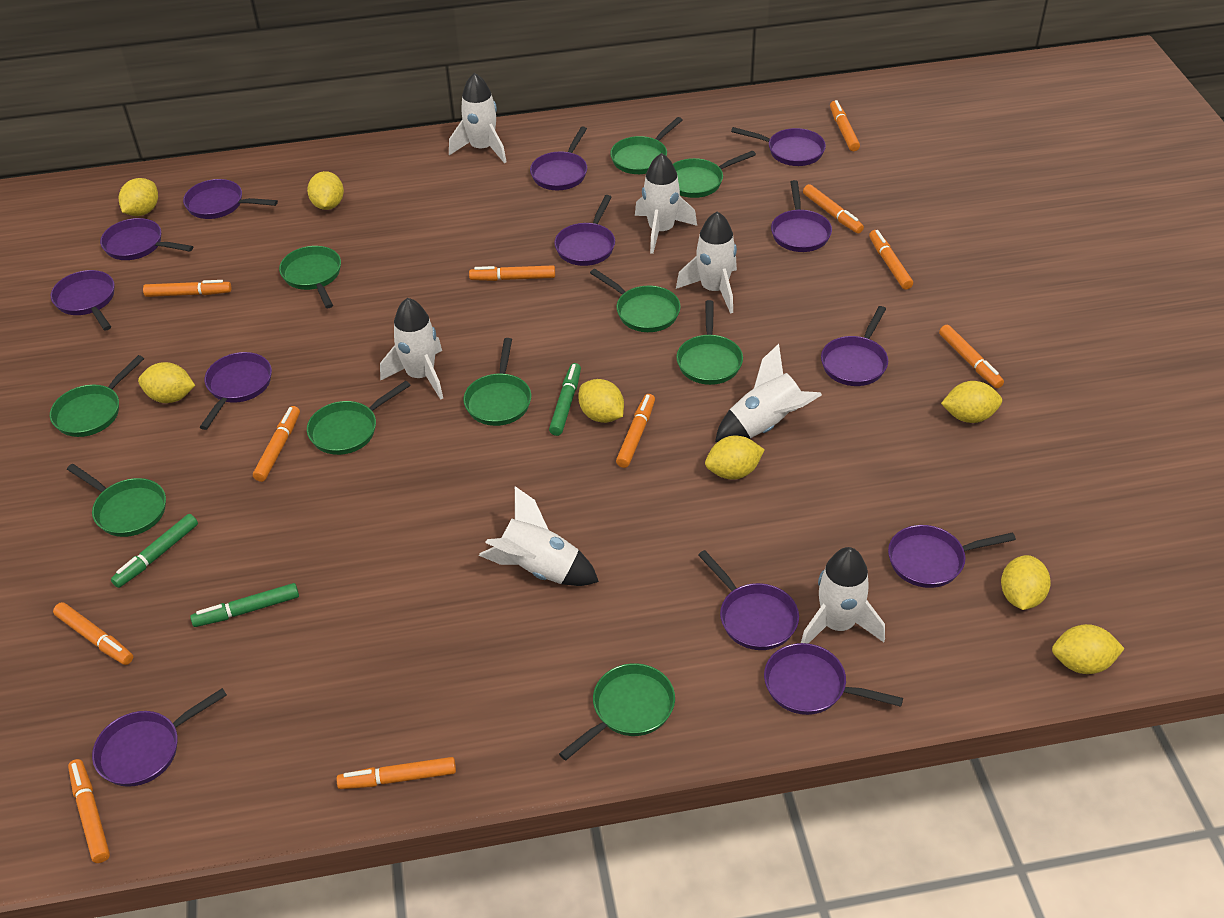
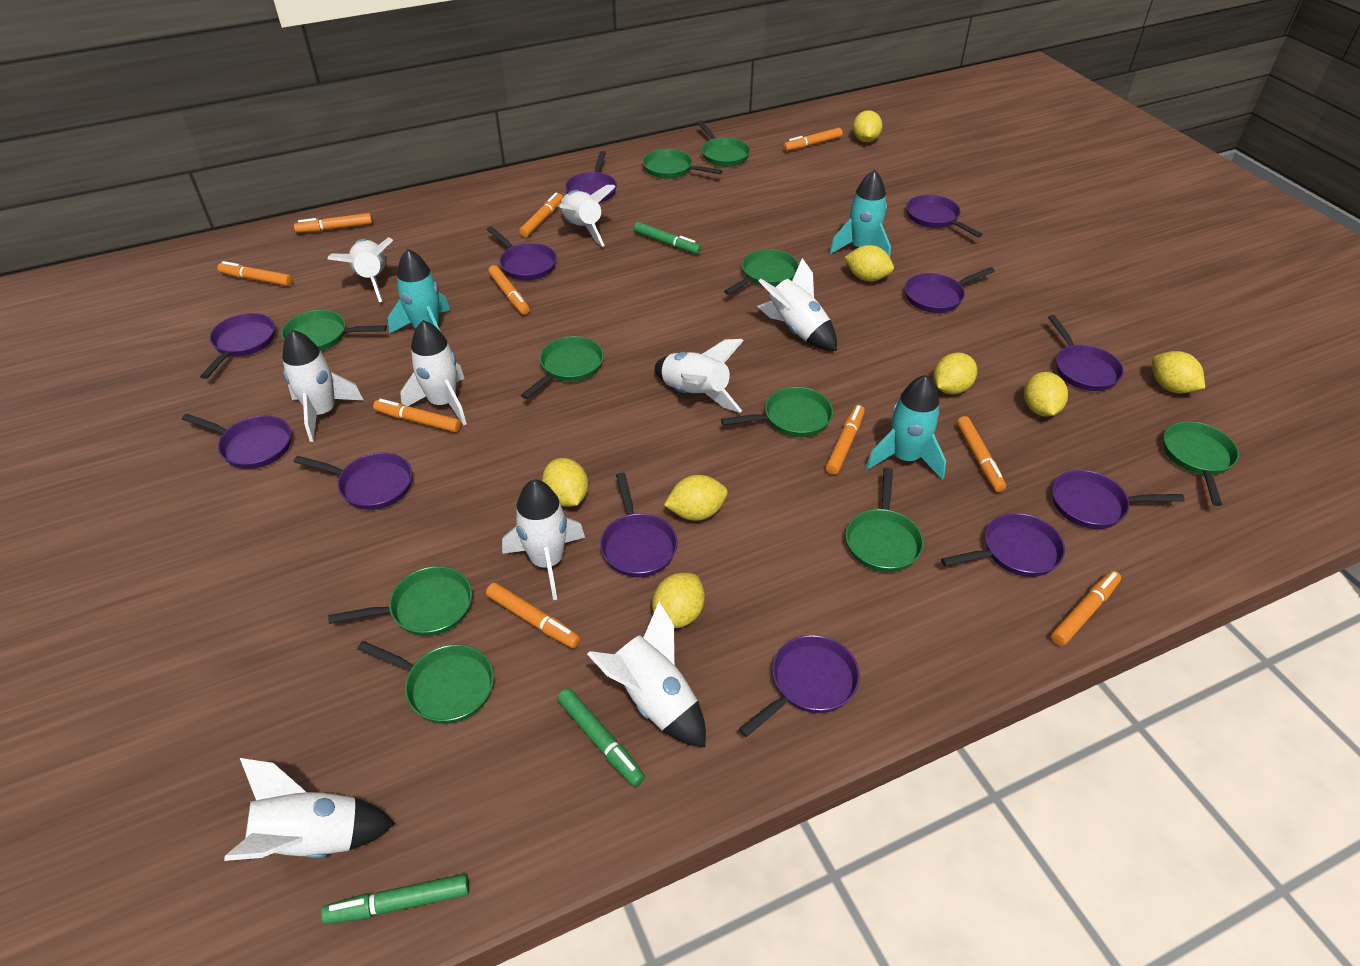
orange marker: 11 -> 10
purple pan: 13 -> 12
turquoise rocket: 0 -> 3
white rocket: 7 -> 9

